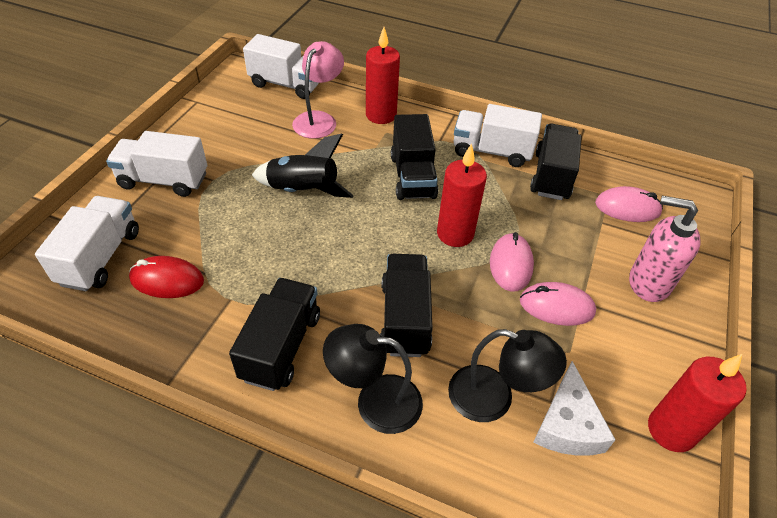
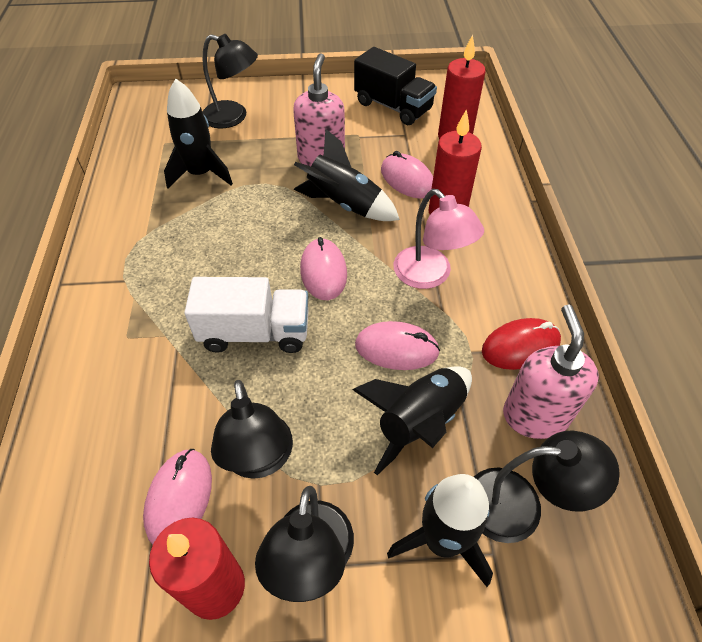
black lamp: 2 -> 4
black rocket: 1 -> 4
black truck: 4 -> 1
pink mouse: 3 -> 4
pink soap dispenser: 1 -> 2
white cheese: 1 -> 0
white truck: 4 -> 1

